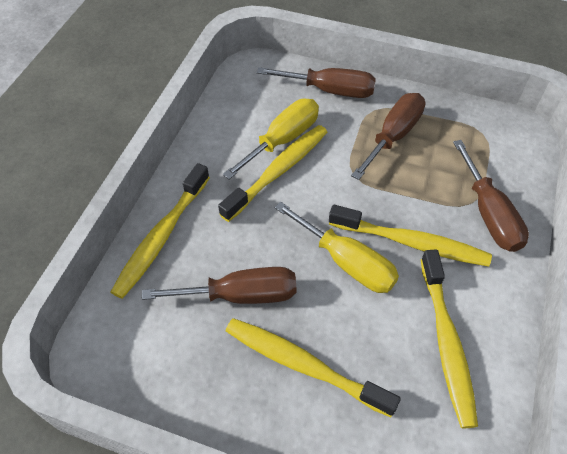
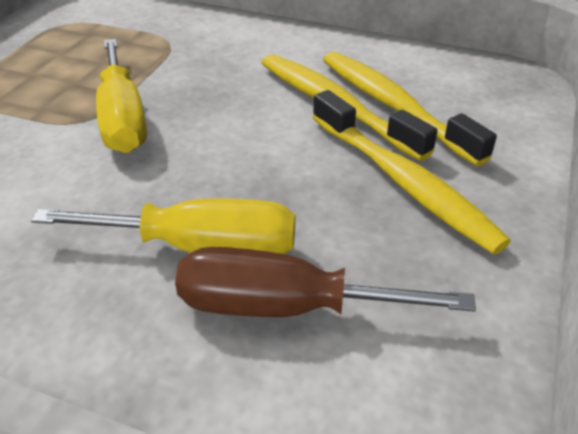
brown screwdriver: 4 -> 1
yellow toothbrush: 5 -> 3

